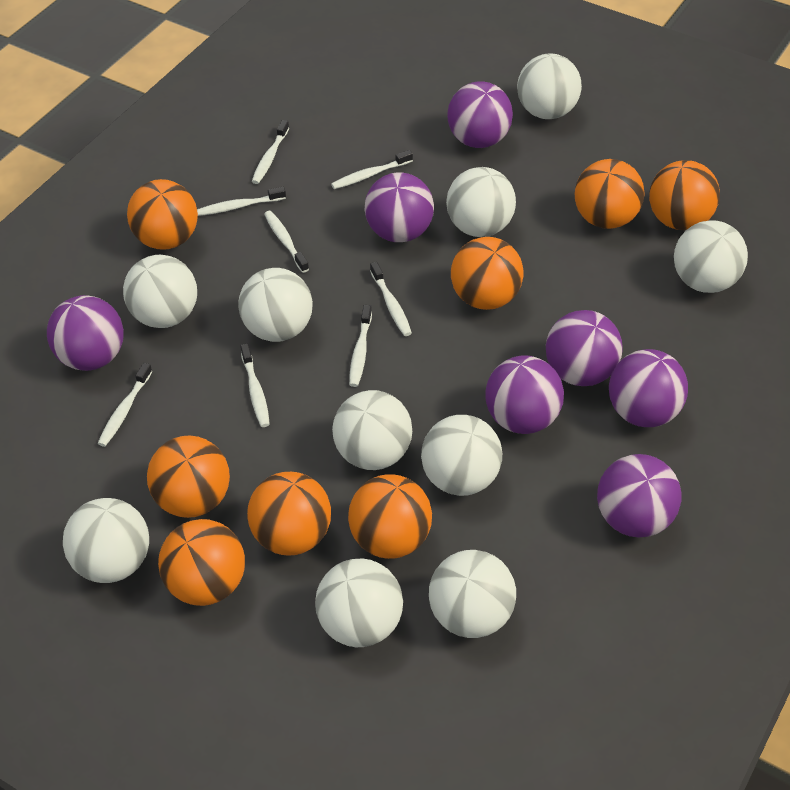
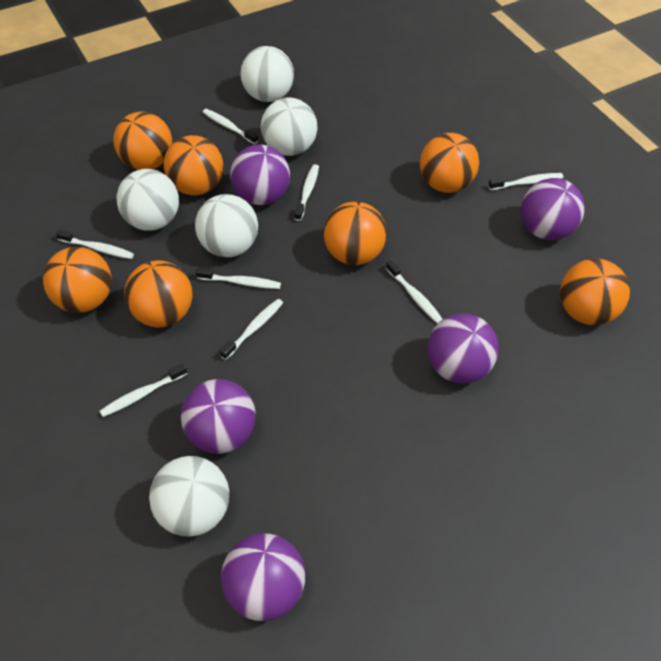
orange ball: 8 -> 7
purple ball: 7 -> 5
white ball: 10 -> 5

